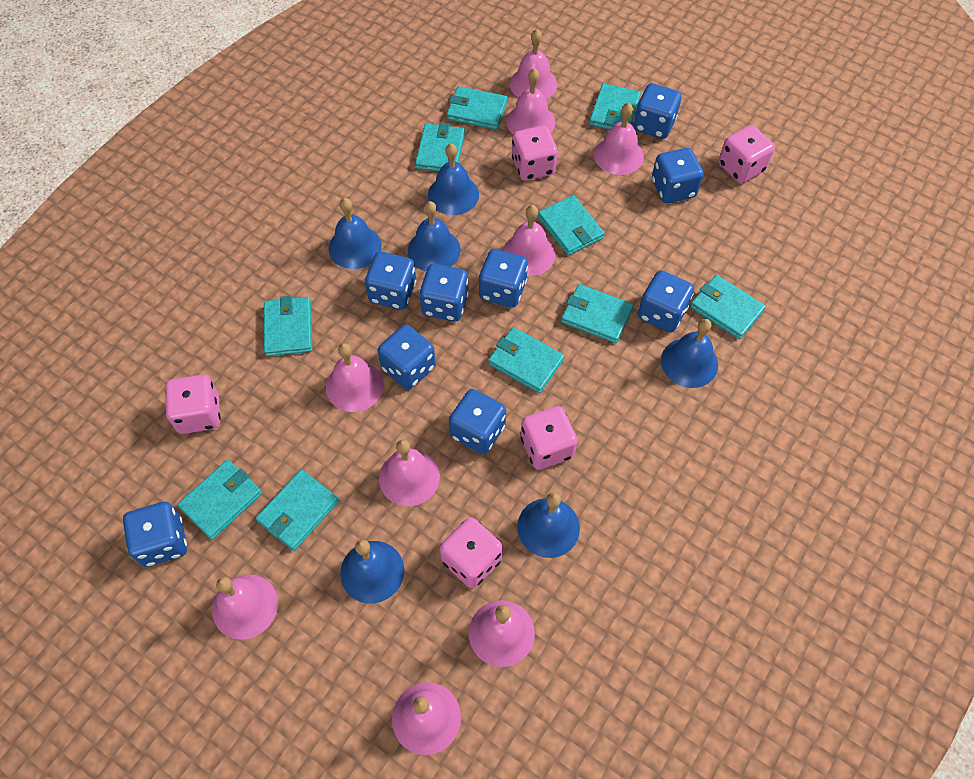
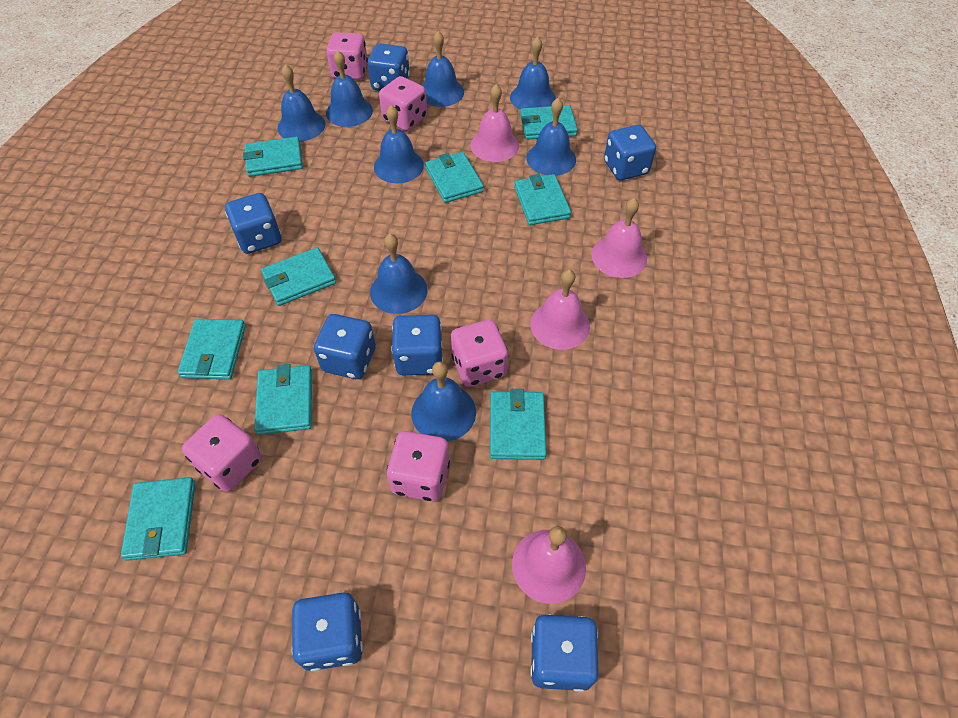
blue bell: 6 -> 8
blue dice: 9 -> 7
pink bell: 9 -> 4
turquoise wallet: 10 -> 9

